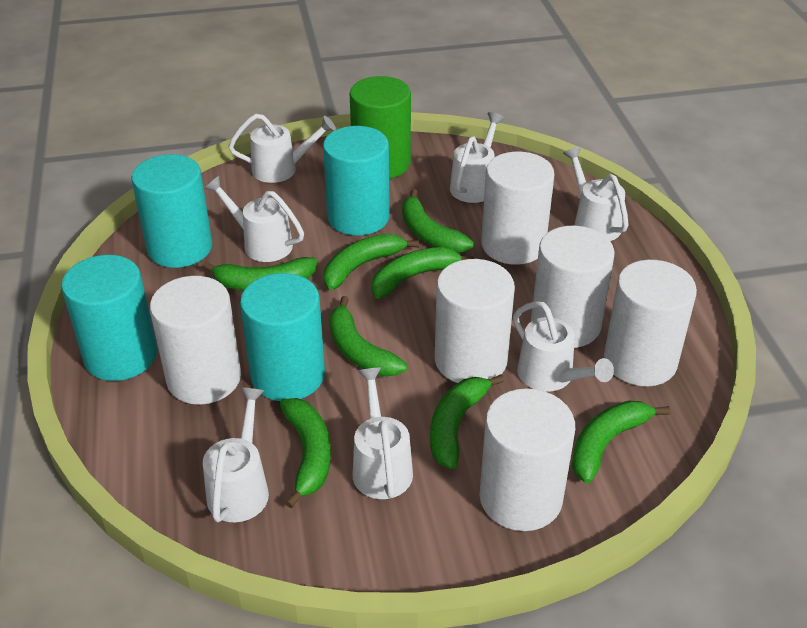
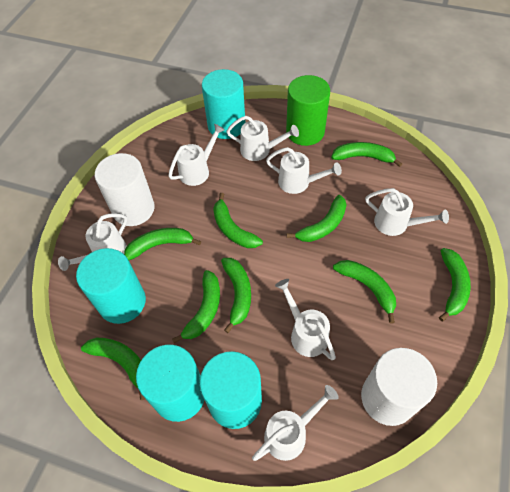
green banana: 8 -> 9
white cylinder: 6 -> 2

